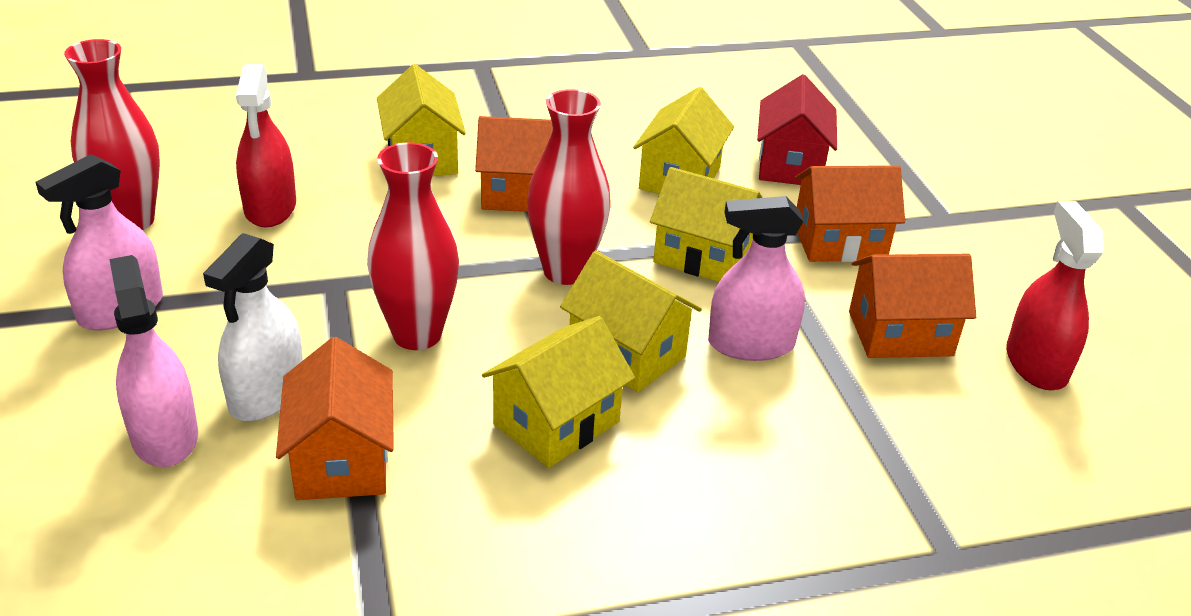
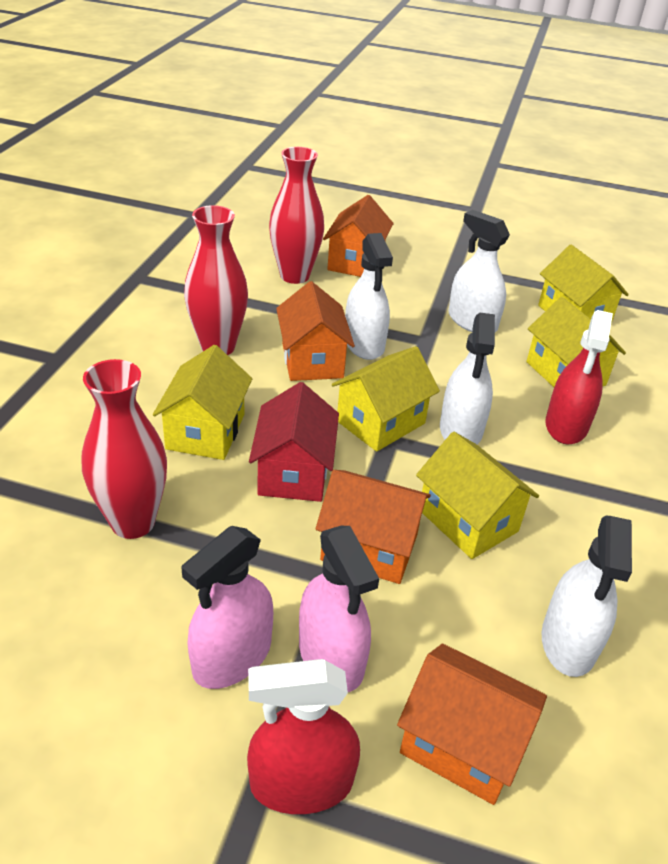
pink spray bottle: 3 -> 2
white spray bottle: 1 -> 4

